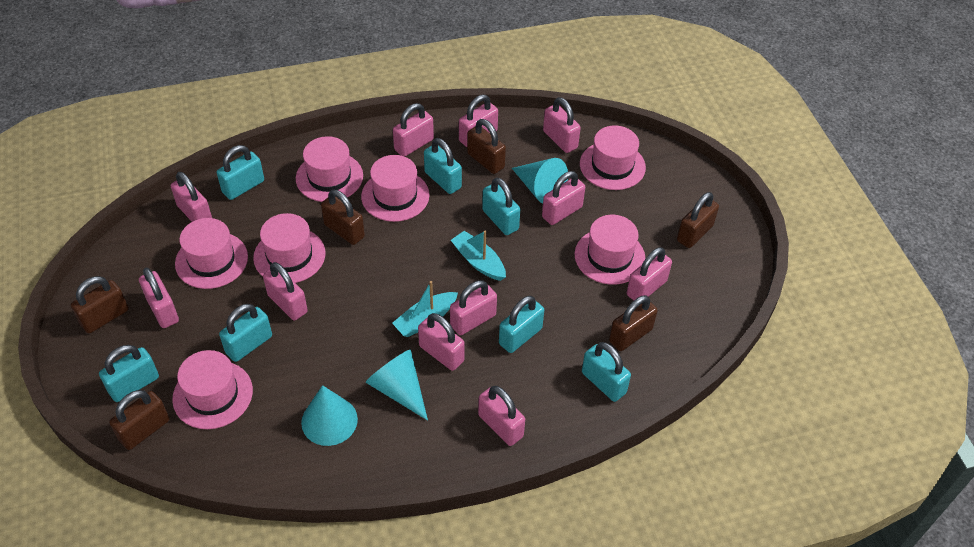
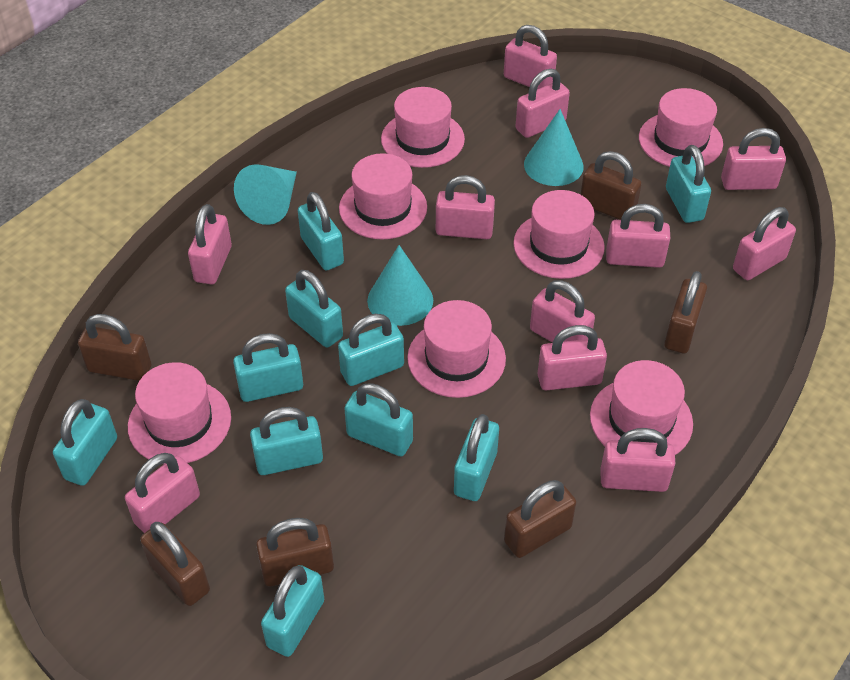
turquoise boat: 2 -> 0
turquoise padlock: 7 -> 10

